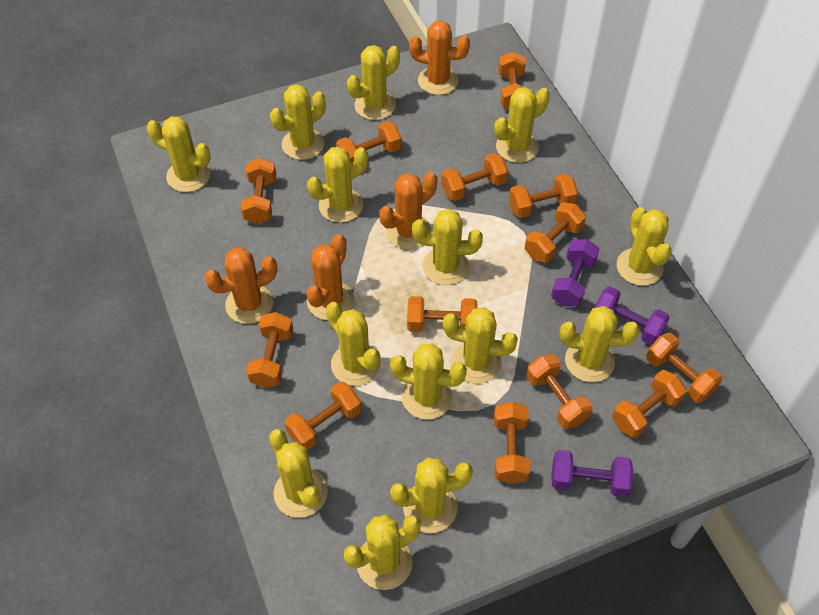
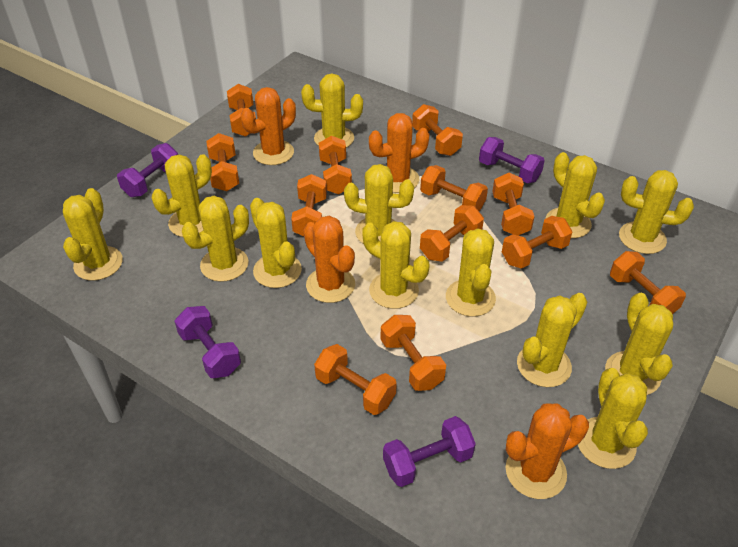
orange dumbbell: 13 -> 12
purple dumbbell: 3 -> 4
yellow cactus: 14 -> 13

